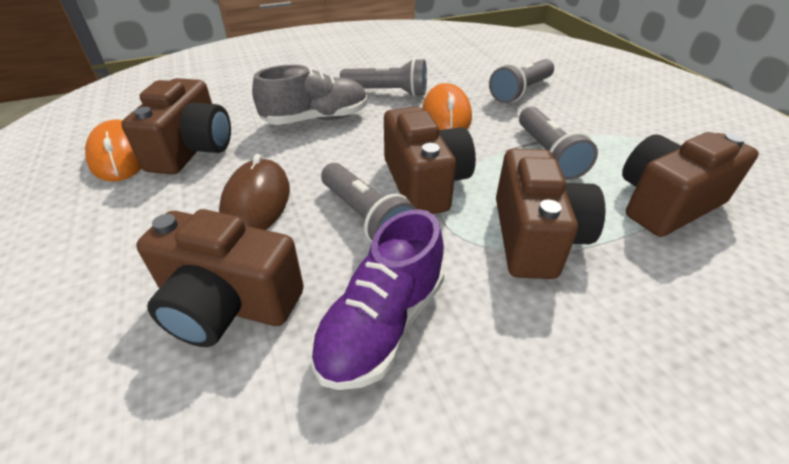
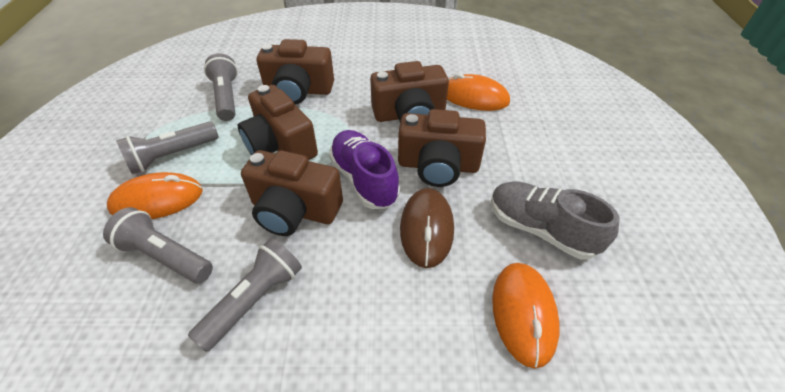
orange mouse: 2 -> 3

